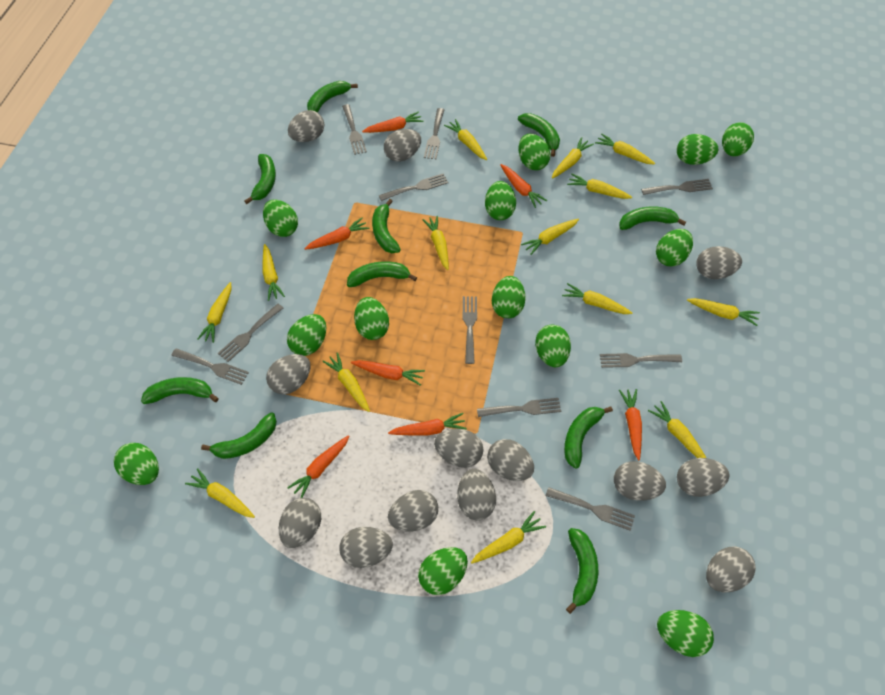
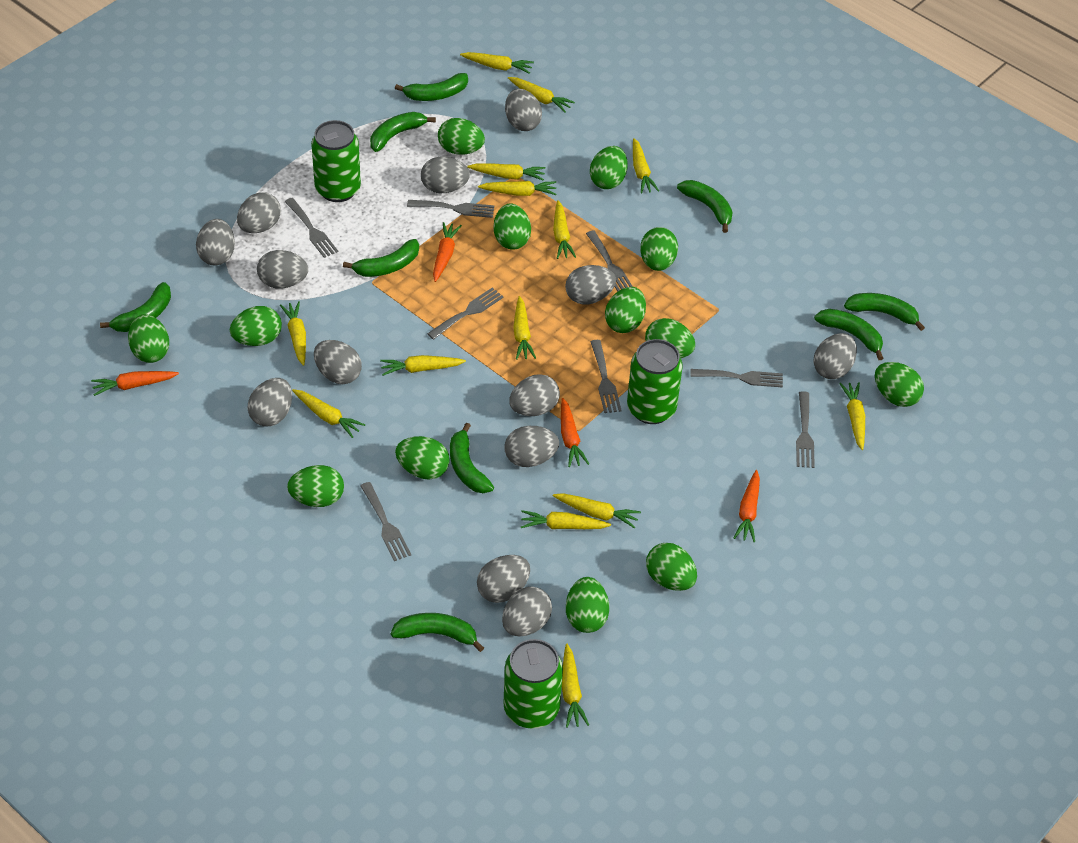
green banana: 10 -> 9
green can: 0 -> 3
grey fork: 10 -> 8
orange carrot: 7 -> 4

